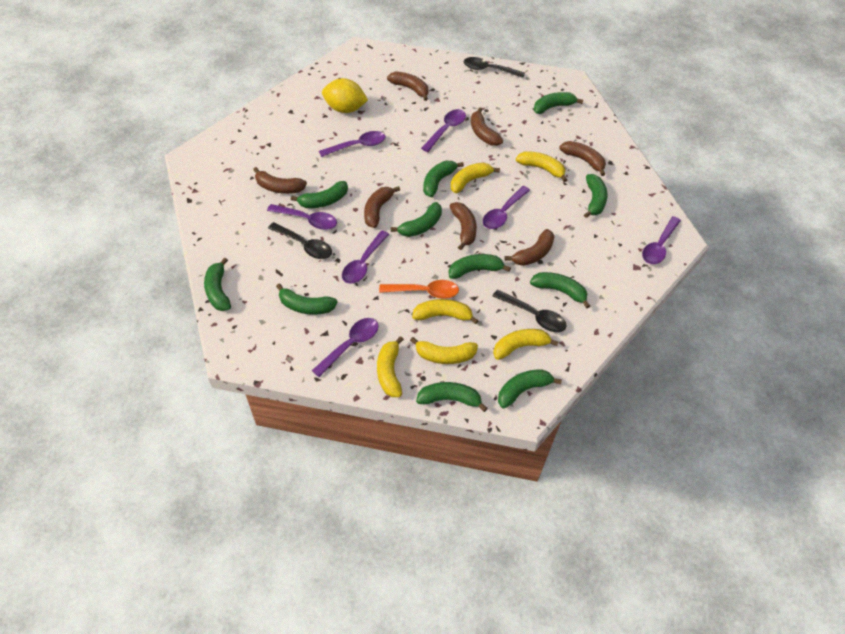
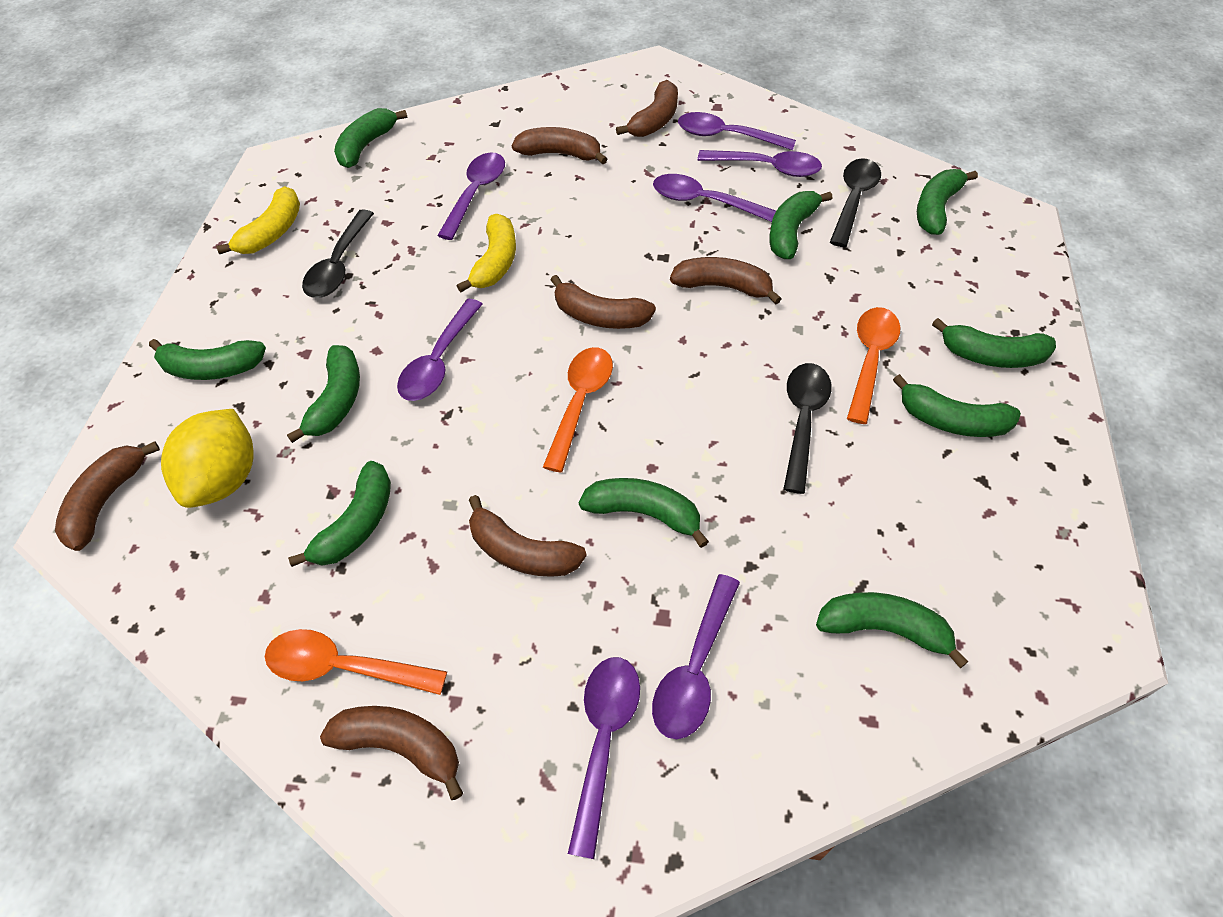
green banana: 11 -> 10
orange spoon: 1 -> 3
yellow banana: 6 -> 2

